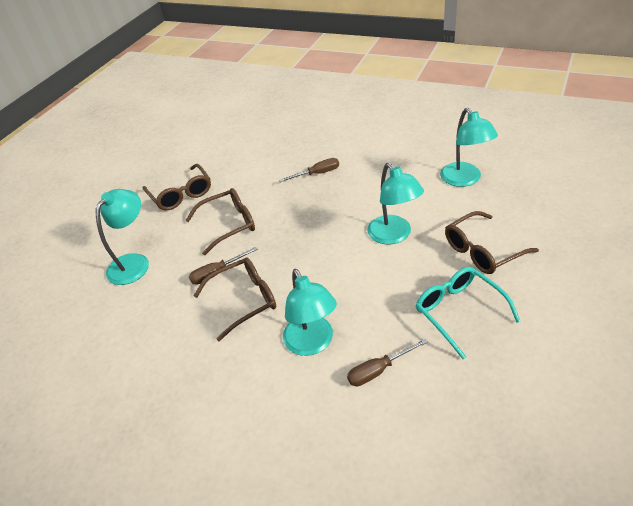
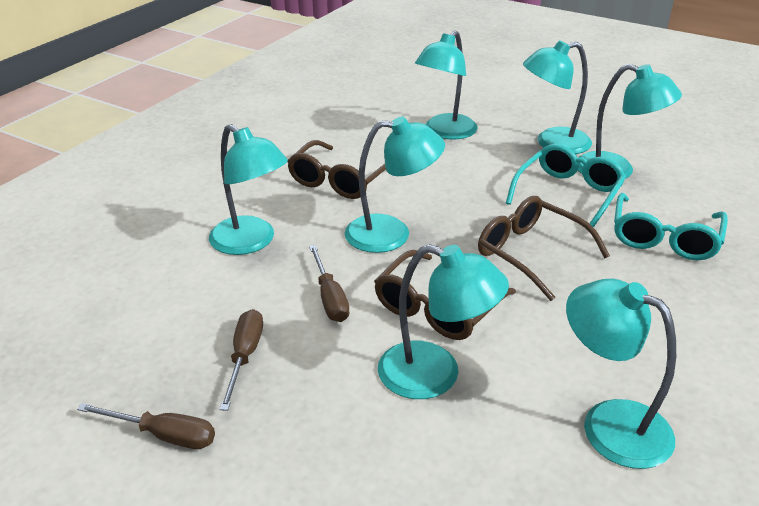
brown glasses: 4 -> 3
turquoise glasses: 1 -> 2
turquoise lamp: 4 -> 7

